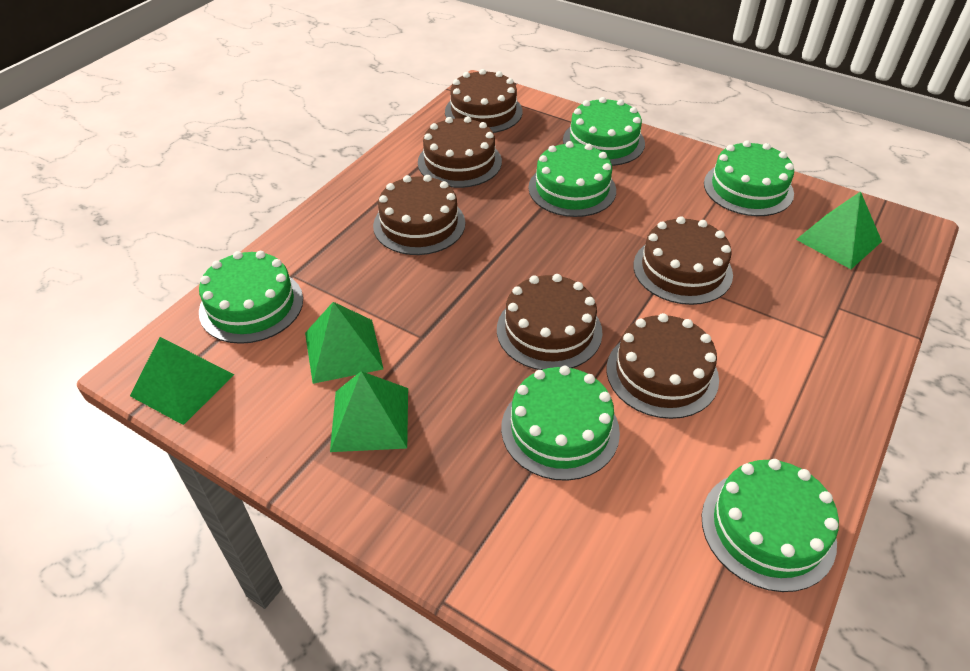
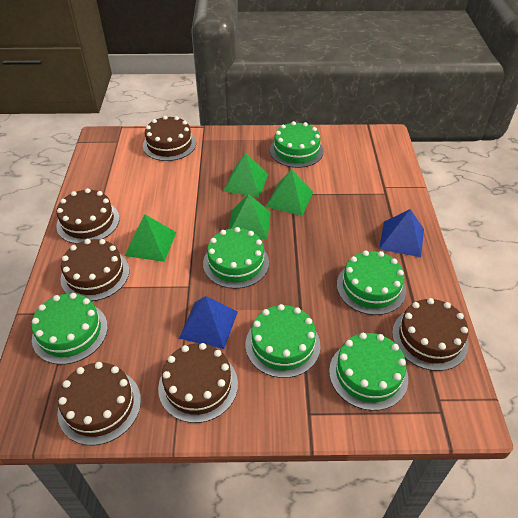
blue pyramid: 0 -> 2

